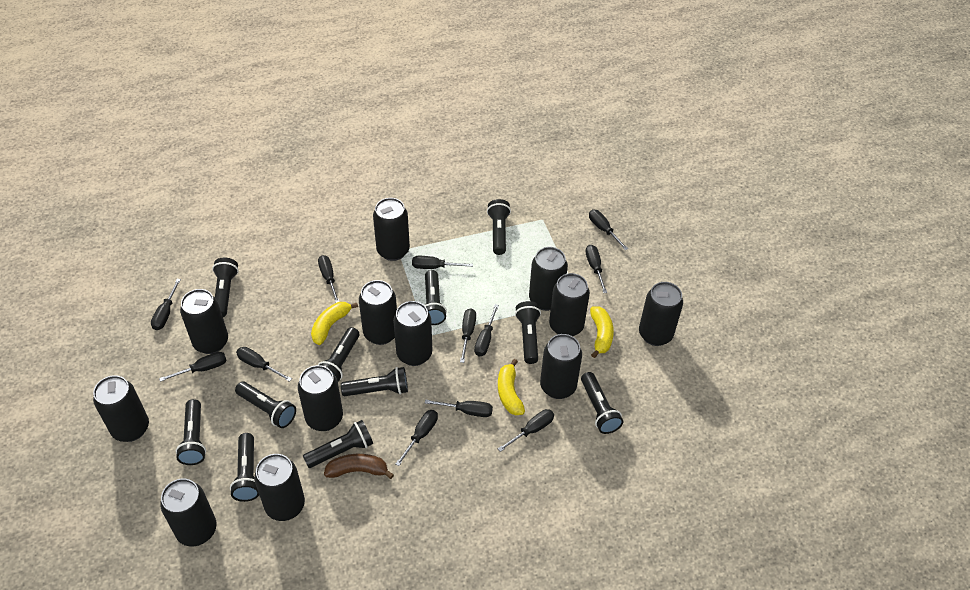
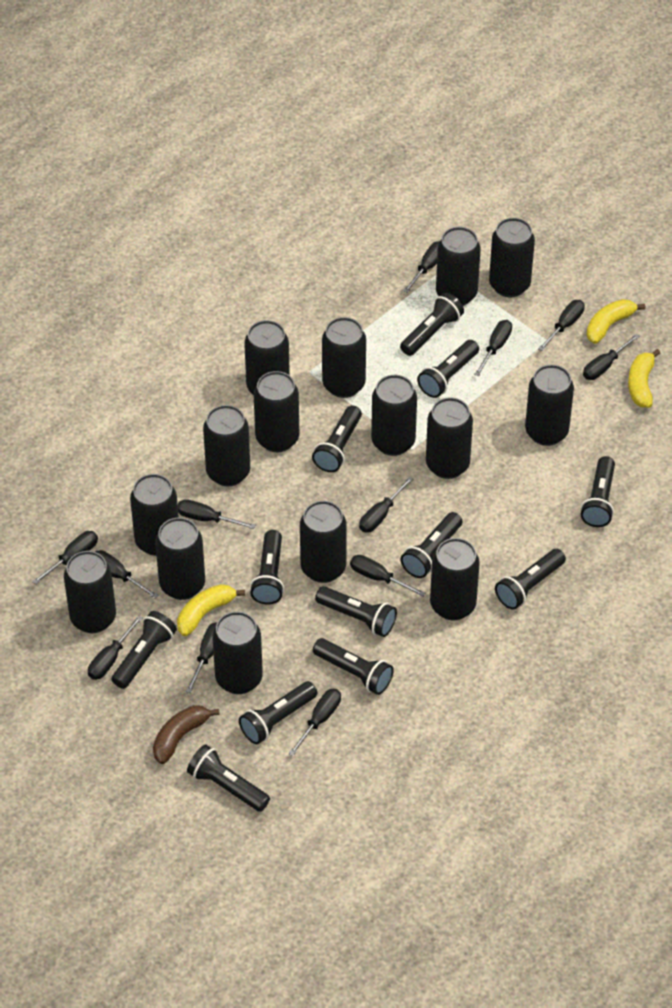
black can: 12 -> 15
black flashlight: 11 -> 12

